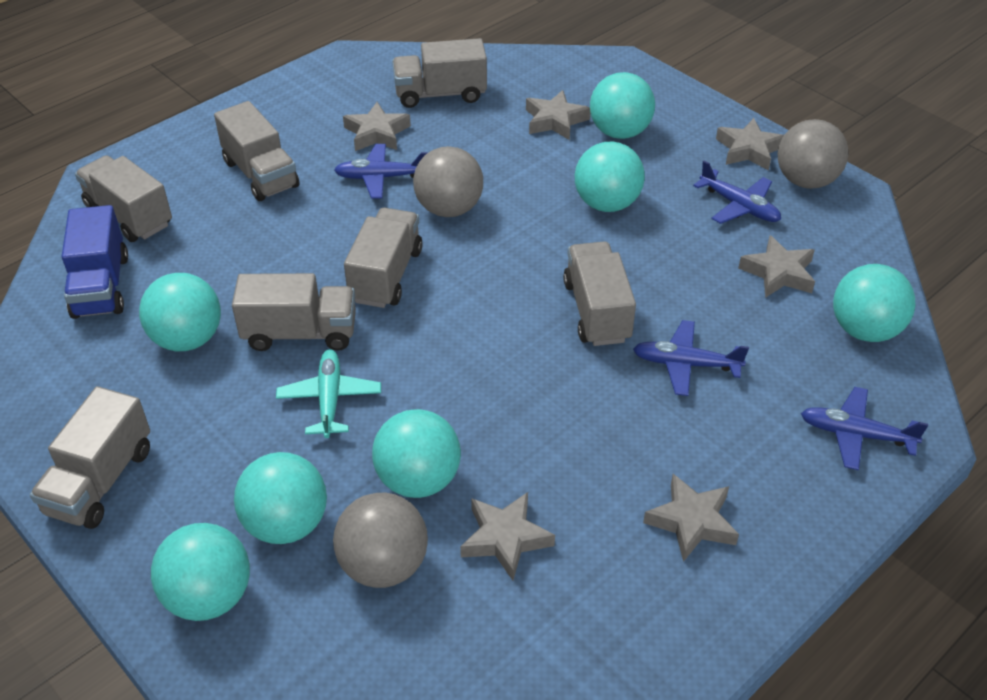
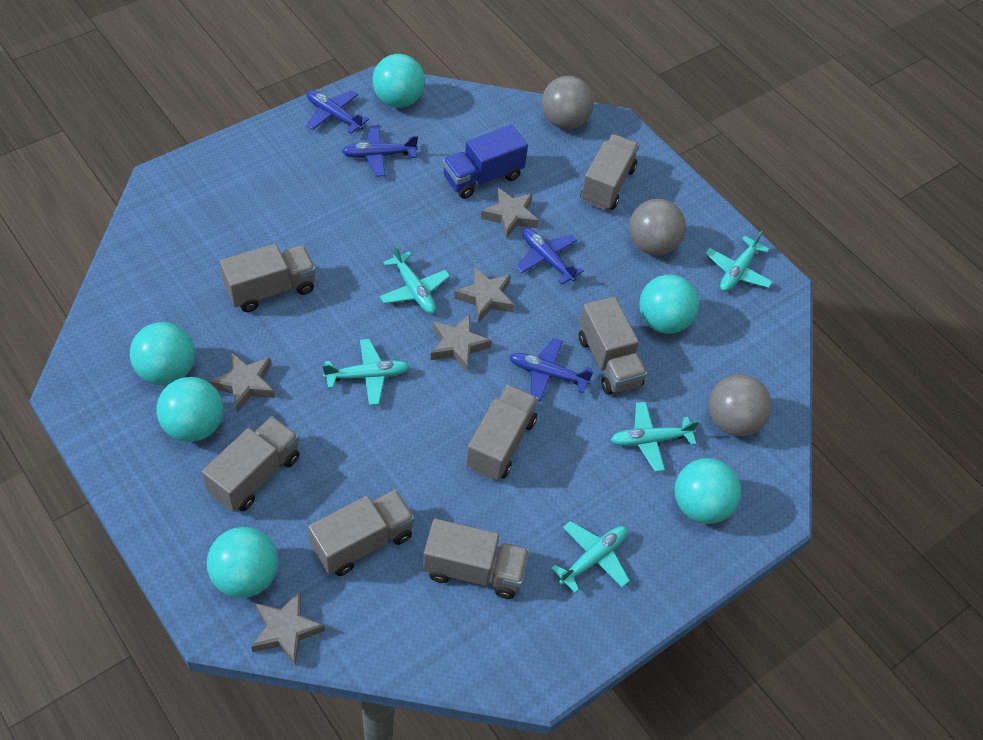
grey star: 6 -> 5
turquoise ball: 7 -> 6
turquoise plane: 1 -> 5

